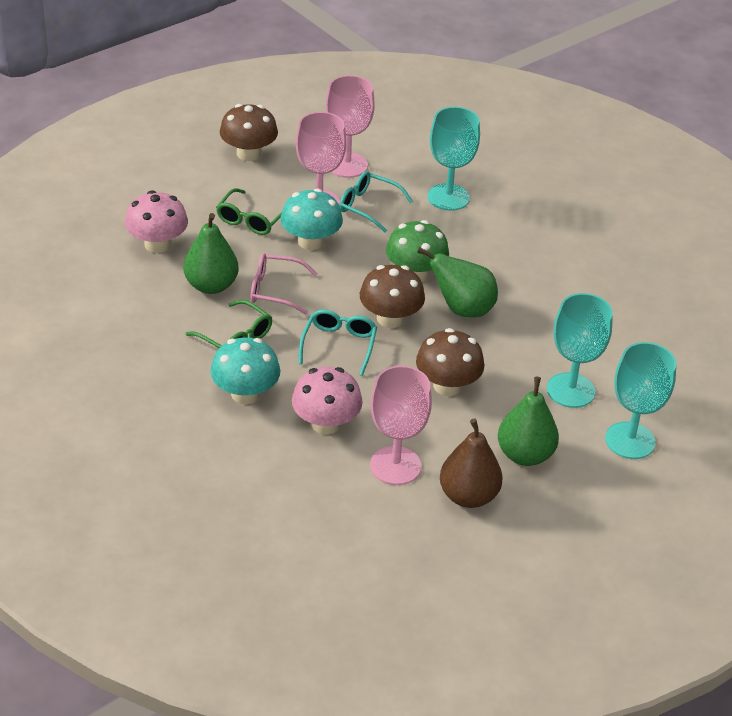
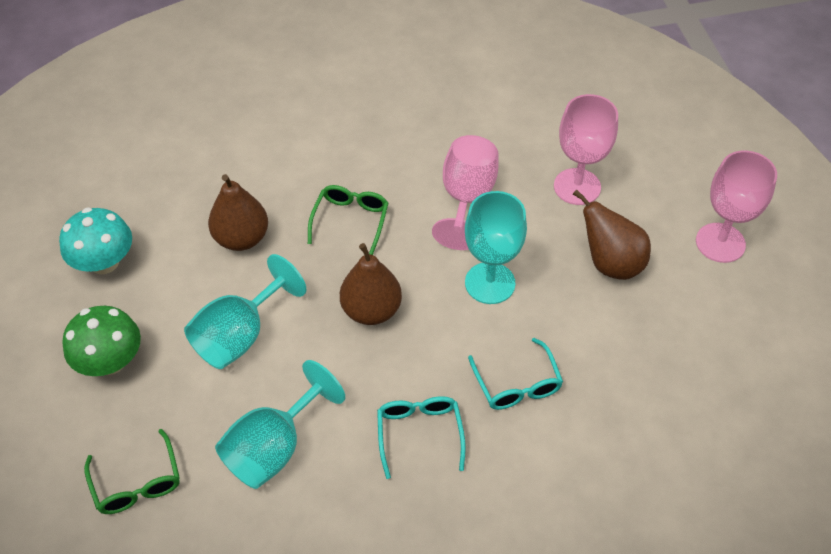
brown mushroom: 3 -> 0
brown pear: 1 -> 3
green pear: 3 -> 0
pink glasses: 1 -> 0
pink mushroom: 2 -> 0
turquoise mushroom: 2 -> 1

